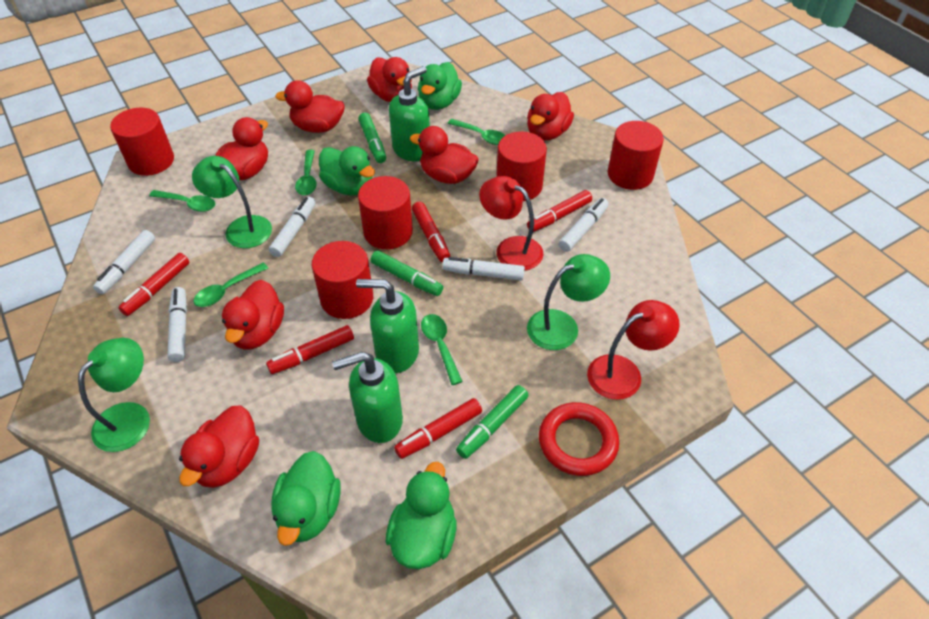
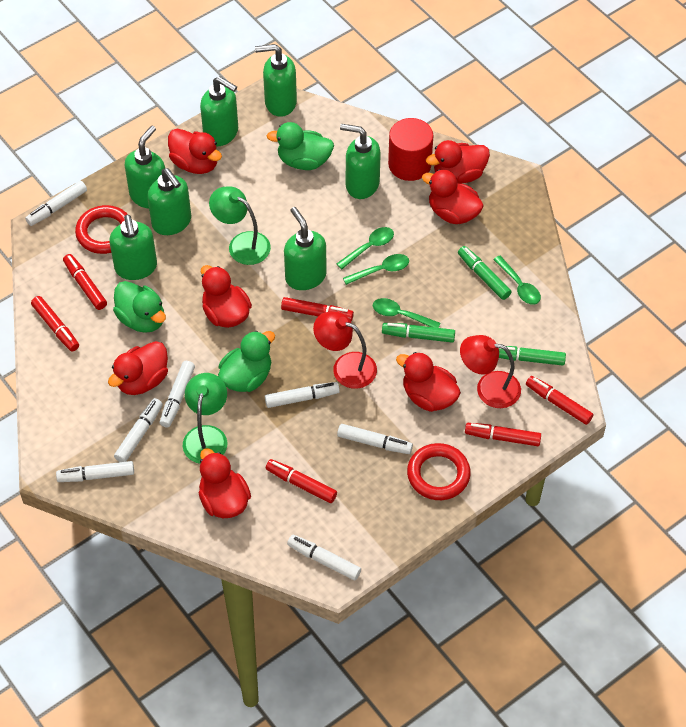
green duck: 4 -> 3
green lamp: 3 -> 2
green soap dispenser: 3 -> 7
green spoon: 5 -> 4
red cylinder: 5 -> 1
red marker: 5 -> 6
red ring: 1 -> 2
white marker: 5 -> 7

